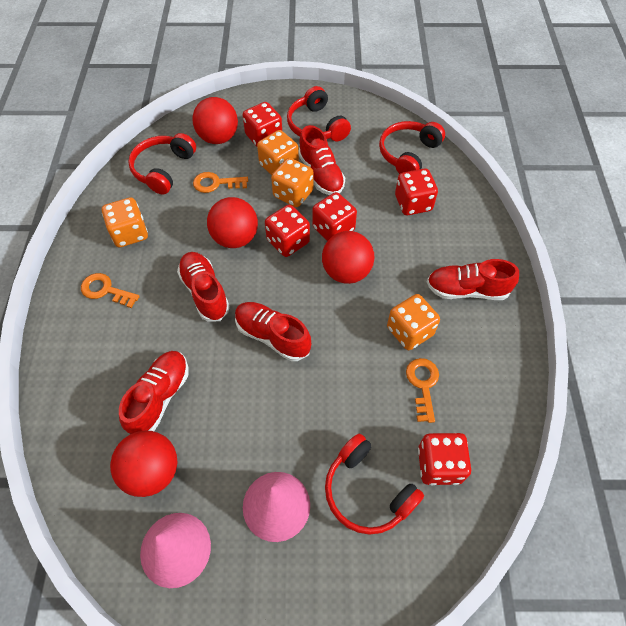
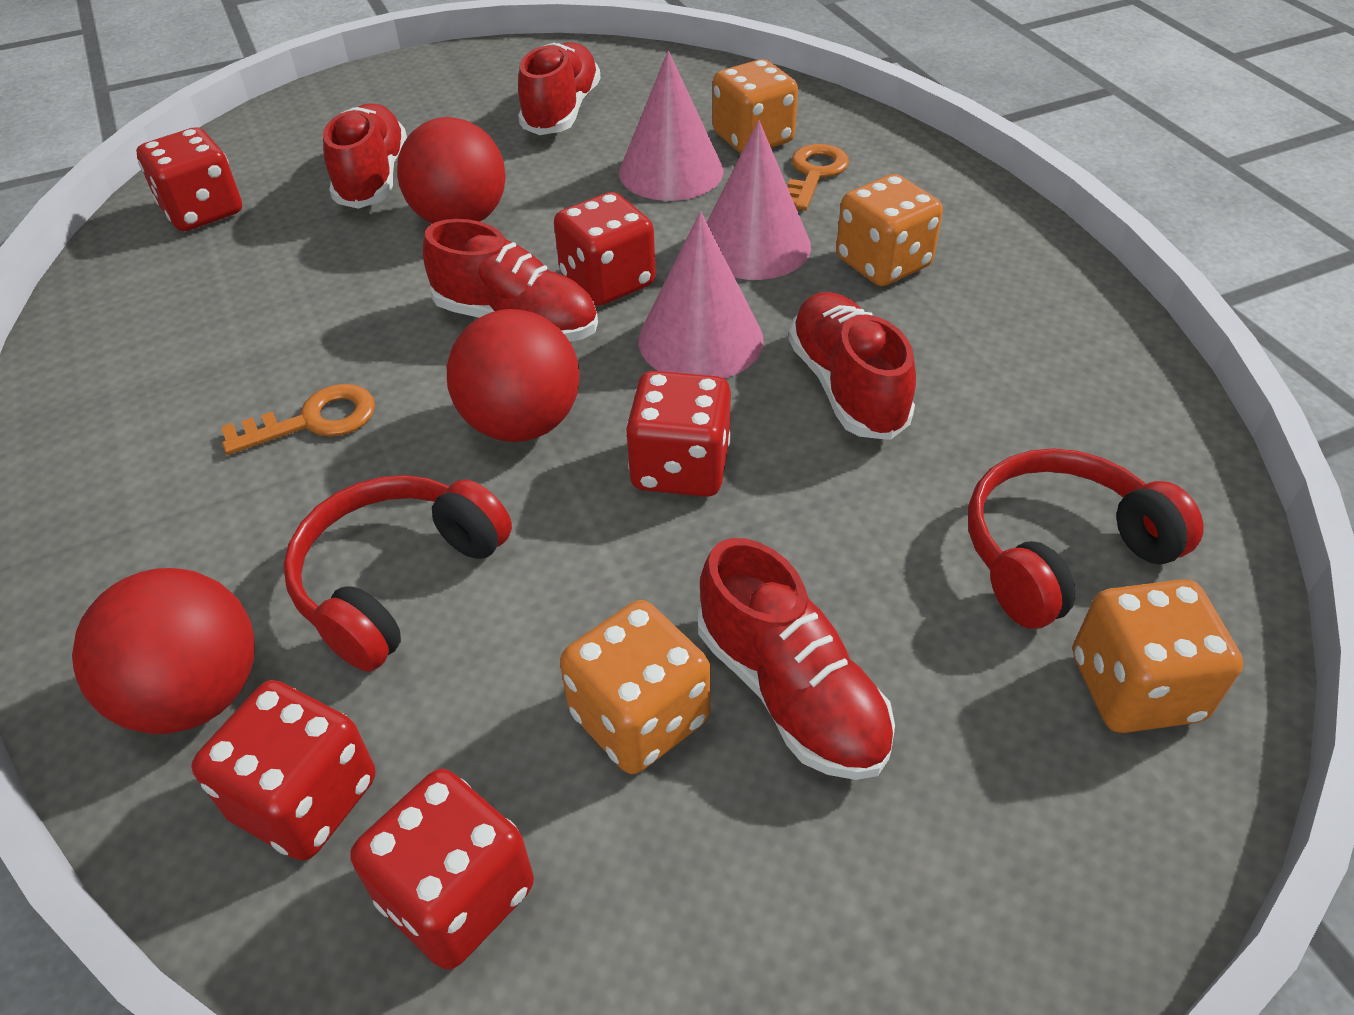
orange key: 3 -> 2
pink cone: 2 -> 3
red ball: 4 -> 3
red headphones: 4 -> 2

